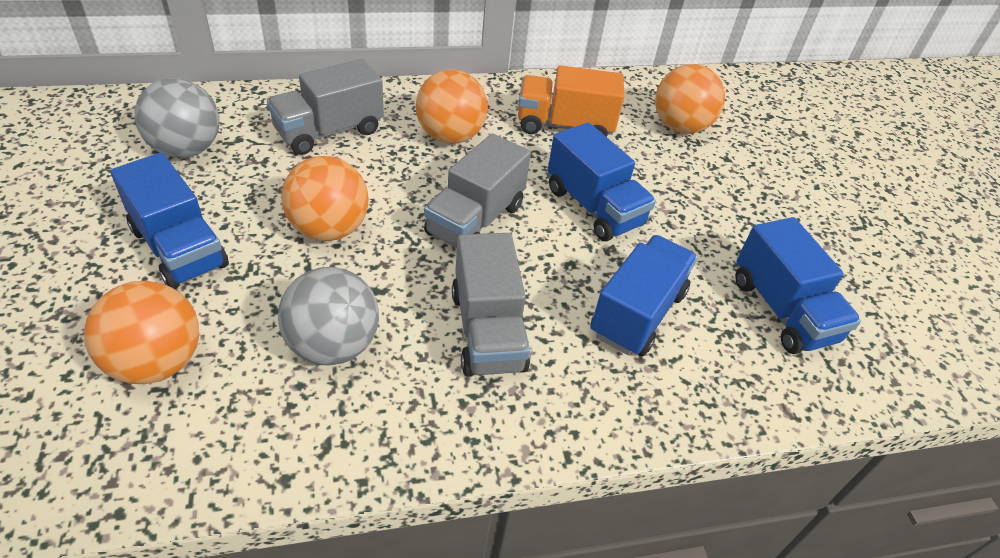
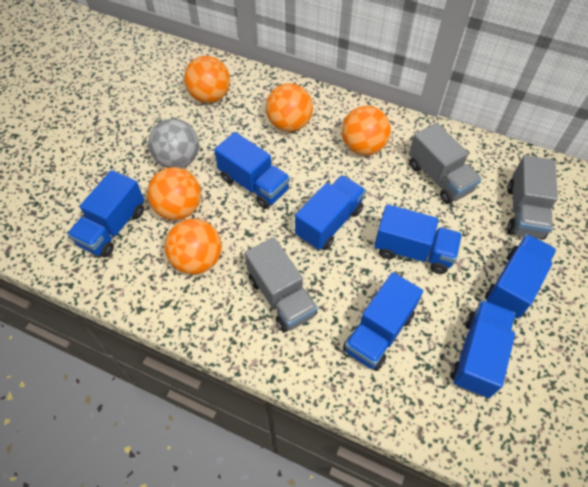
blue truck: 4 -> 7
grey ball: 2 -> 1
orange ball: 4 -> 5
orange truck: 1 -> 0

